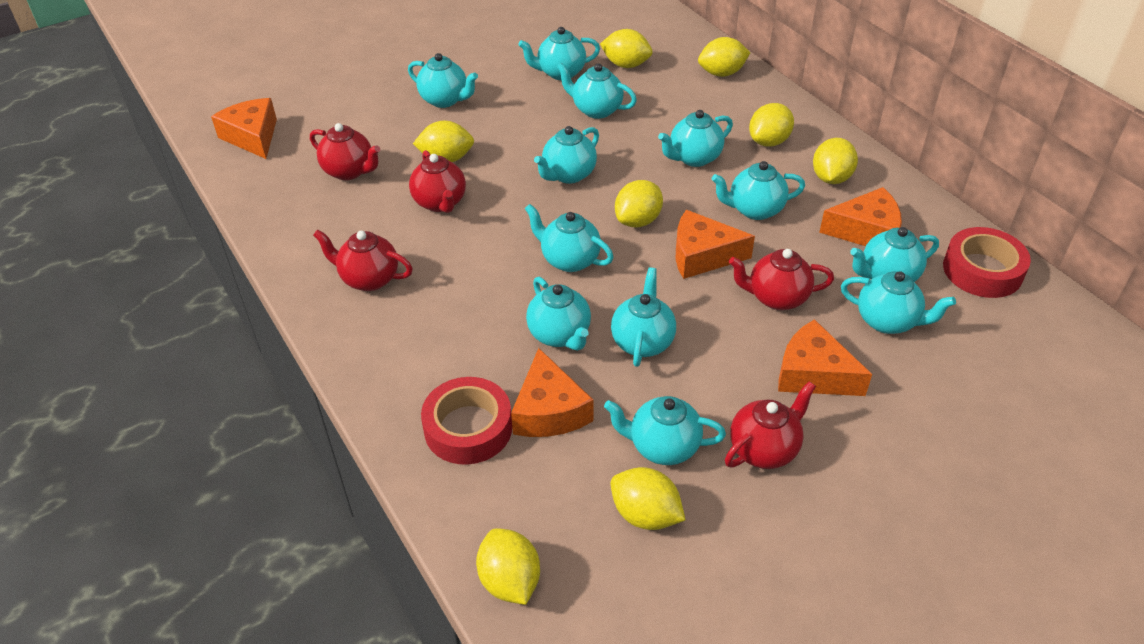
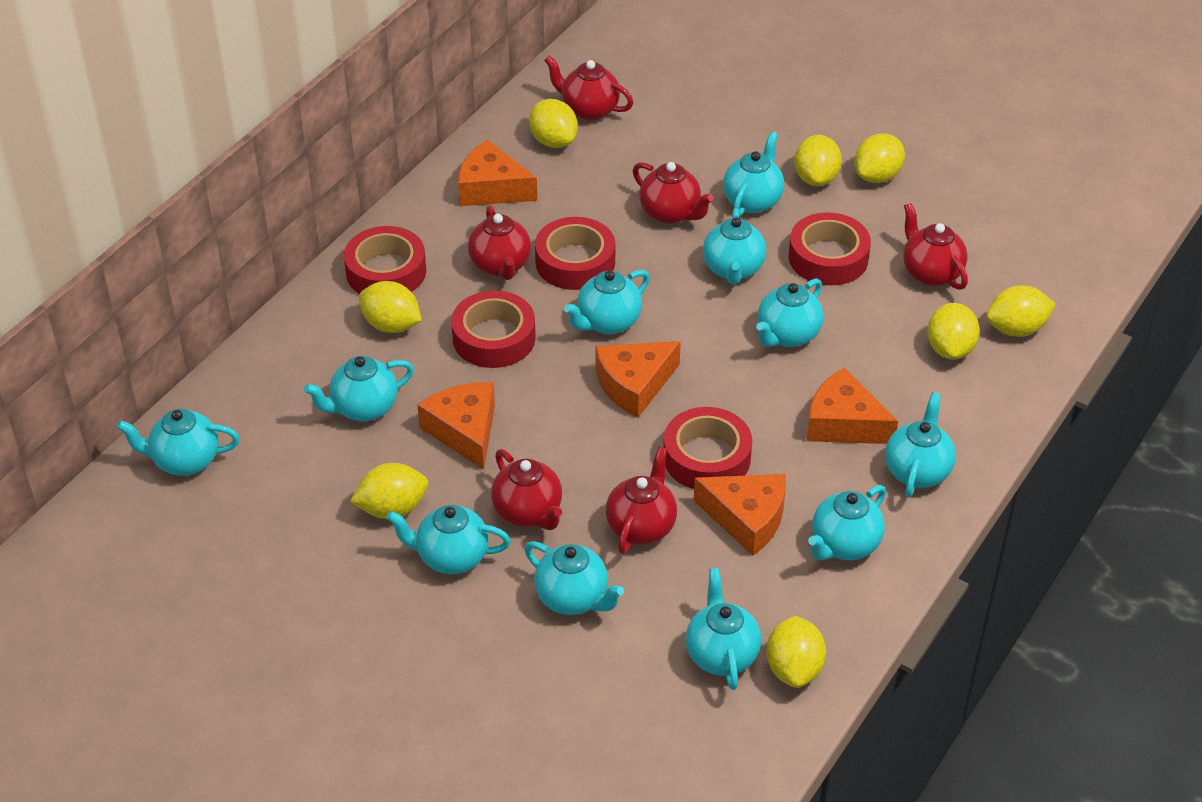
red tape: 2 -> 5
red teapot: 5 -> 6
turquoise teapot: 12 -> 11

